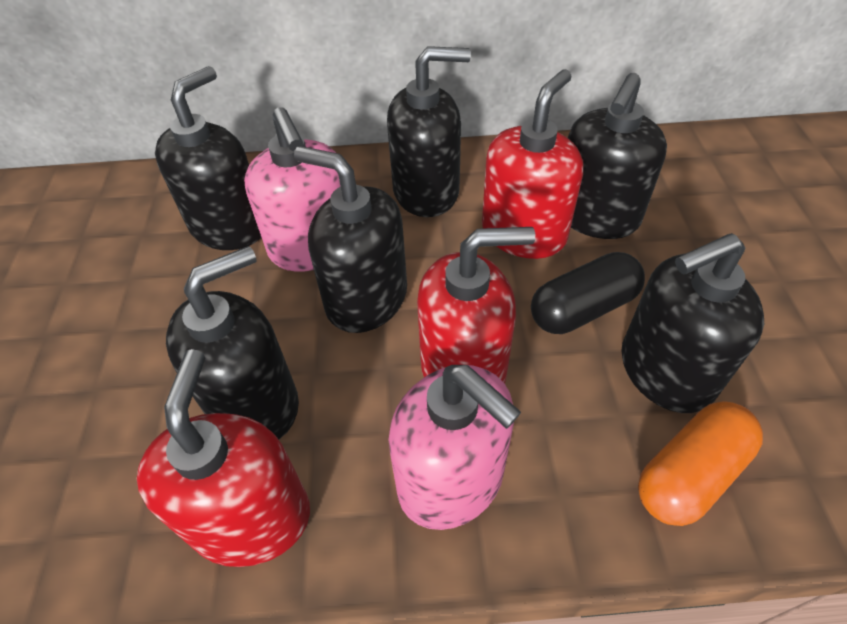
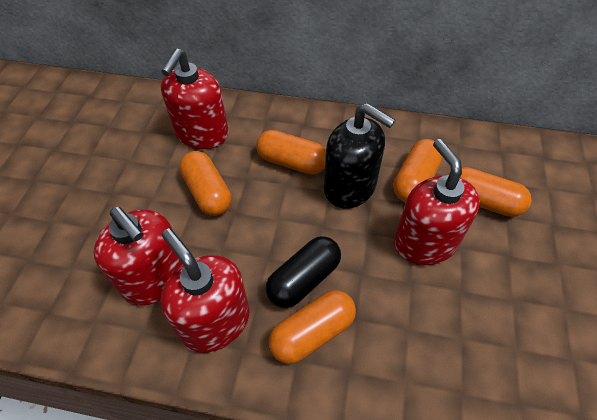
black soap dispenser: 6 -> 1
orange capsule: 1 -> 5
pink soap dispenser: 2 -> 0
red soap dispenser: 3 -> 4

